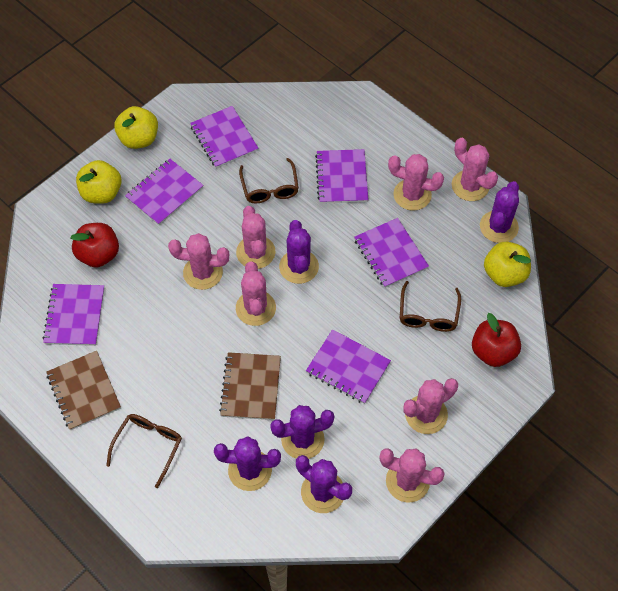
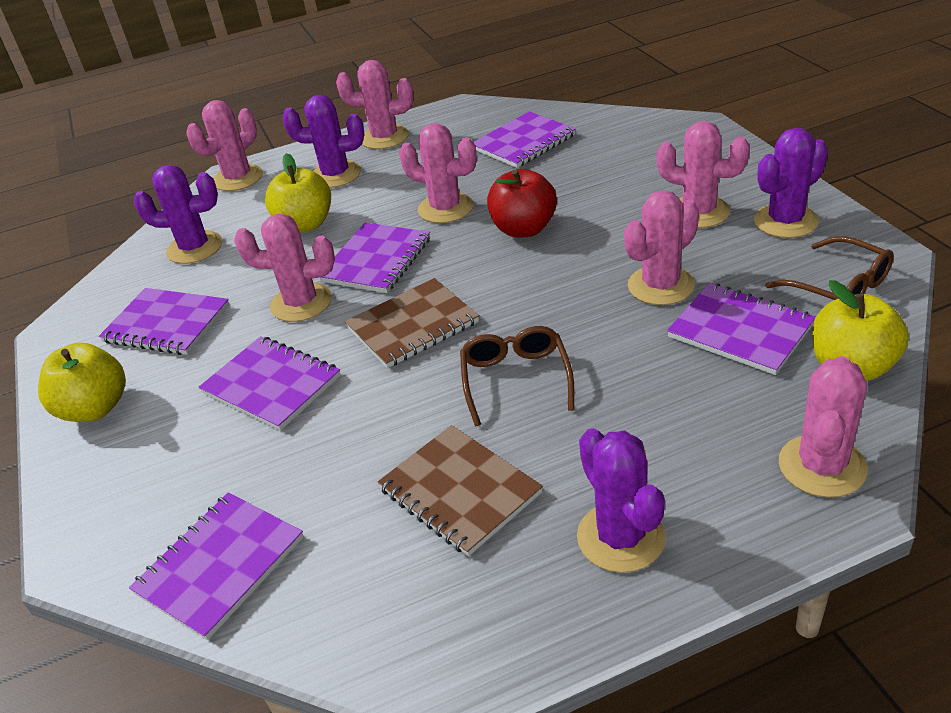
brown glasses: 3 -> 2
purple cactus: 5 -> 4
red apple: 2 -> 1

